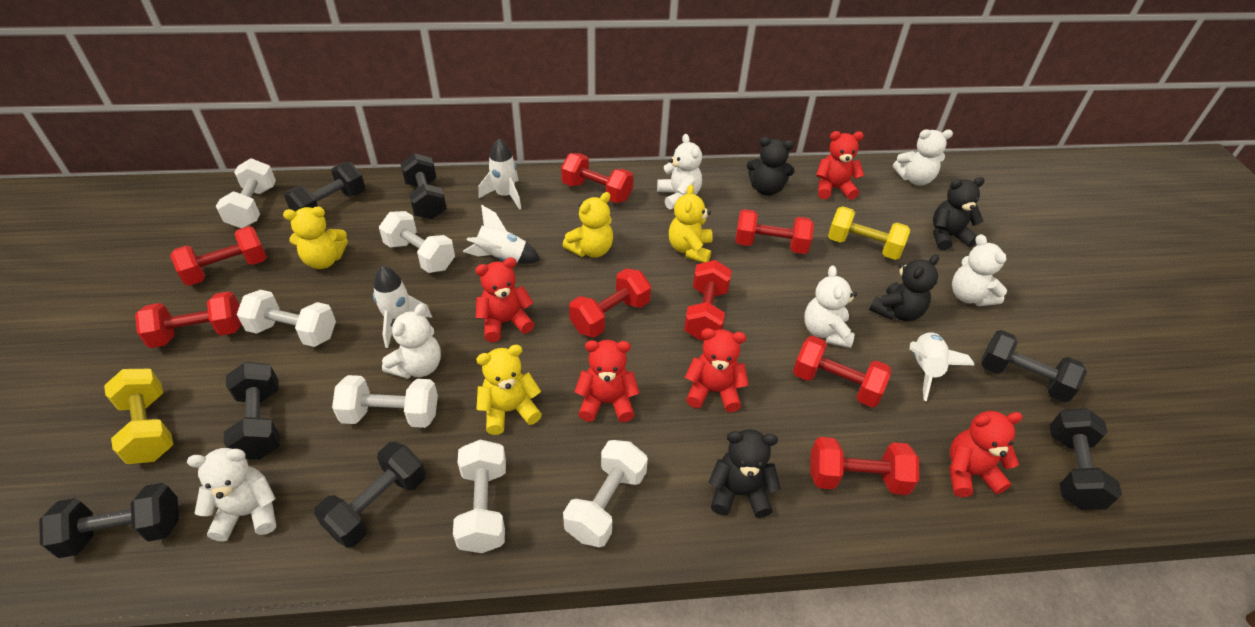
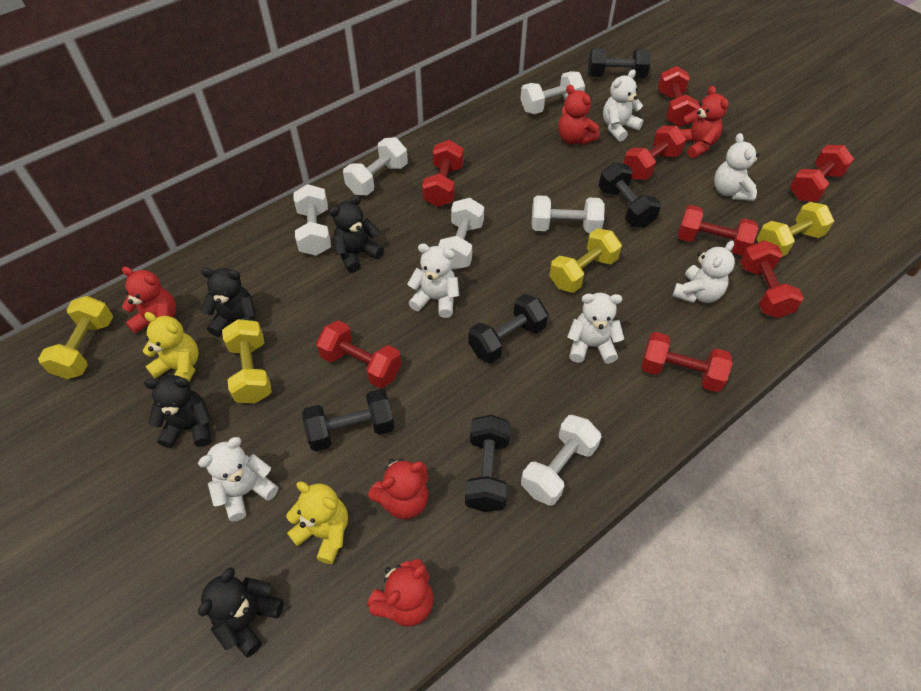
black dumbbell: 7 -> 5
white rocket: 4 -> 0
yellow dumbbell: 2 -> 4
yellow teddy bear: 4 -> 2

